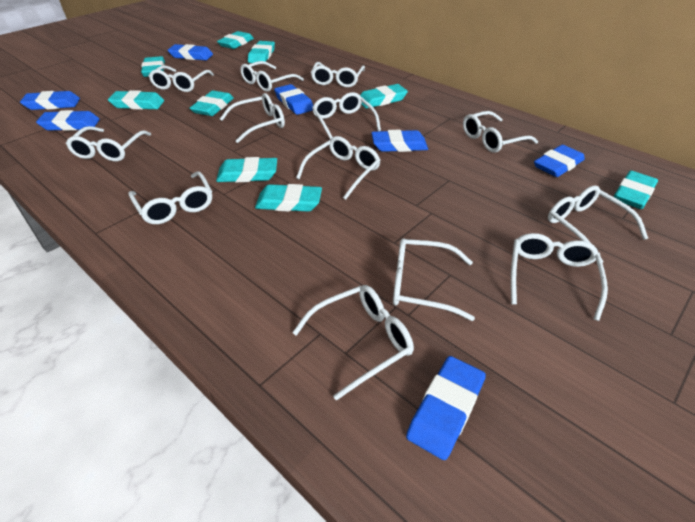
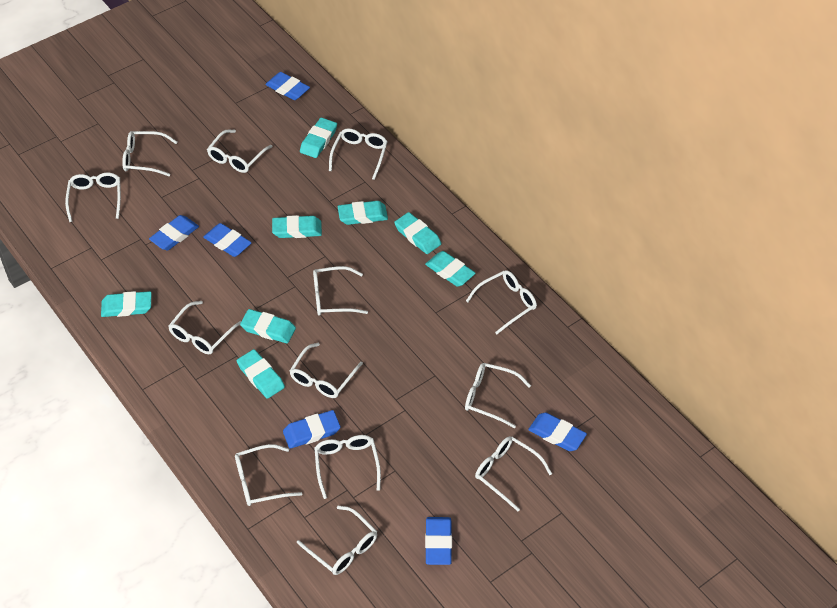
blue eraser: 7 -> 6
turquoise eraser: 9 -> 8

